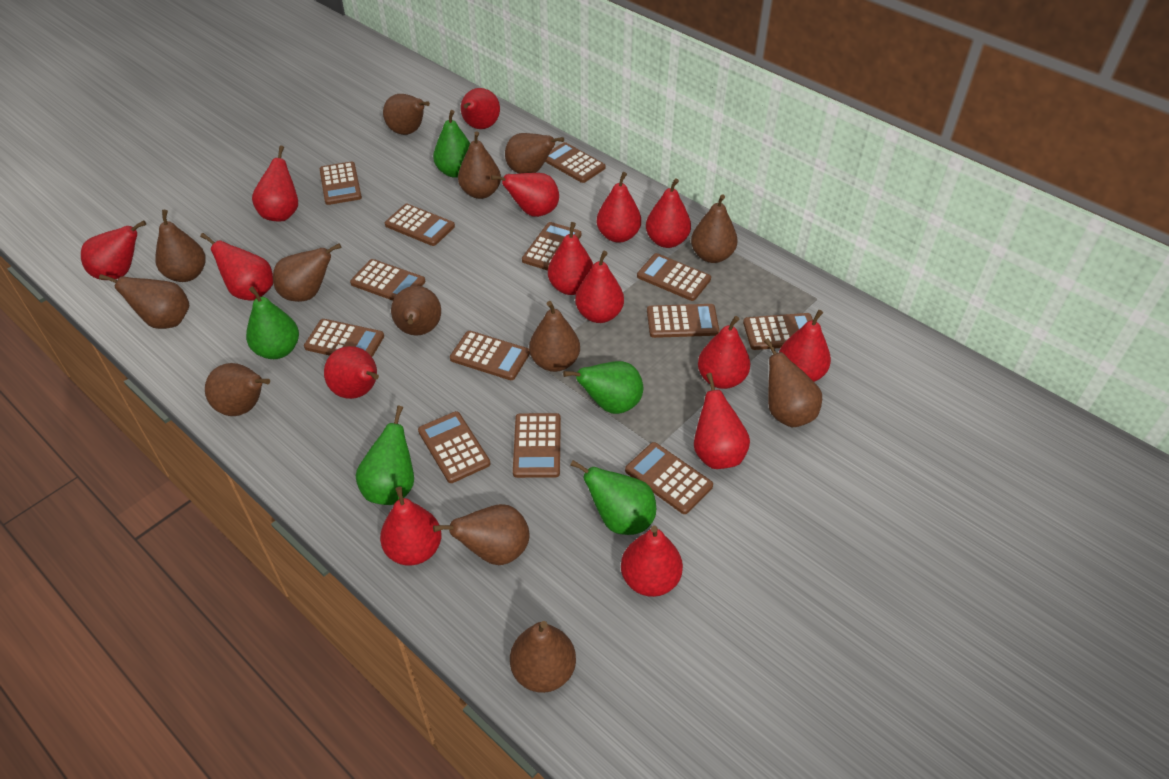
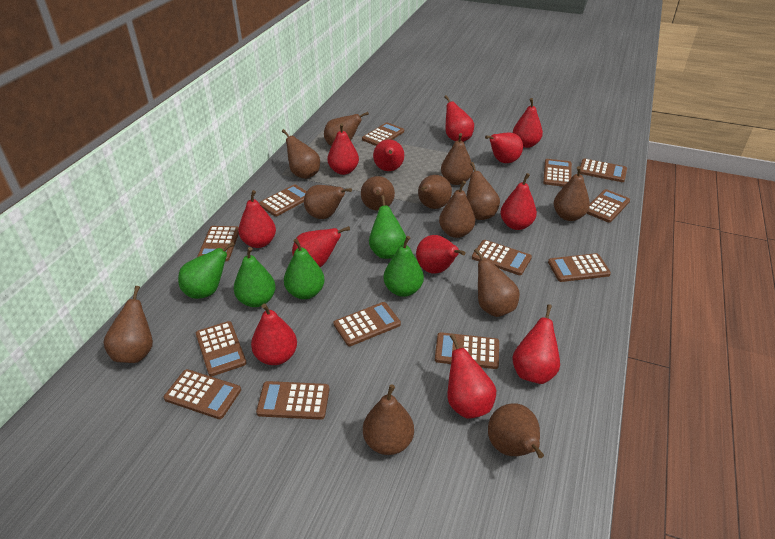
red pear: 15 -> 12

